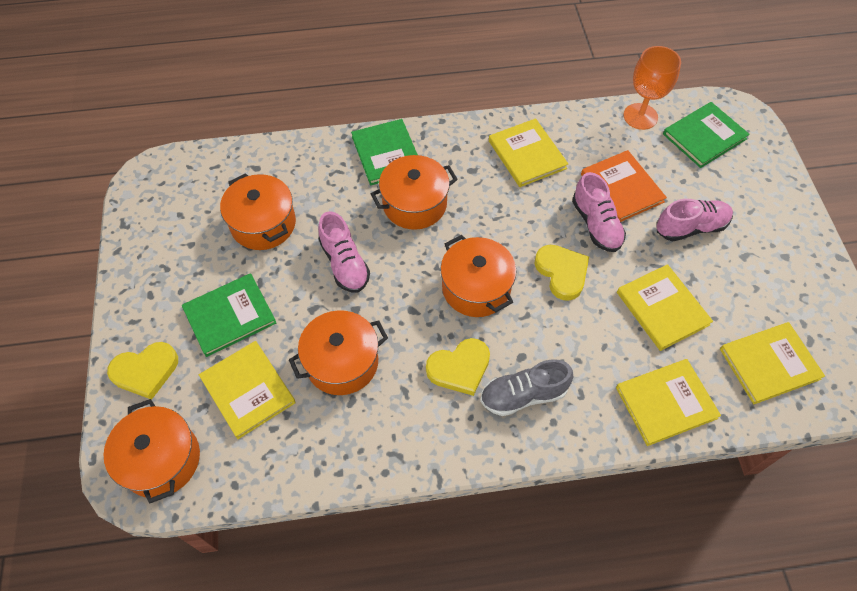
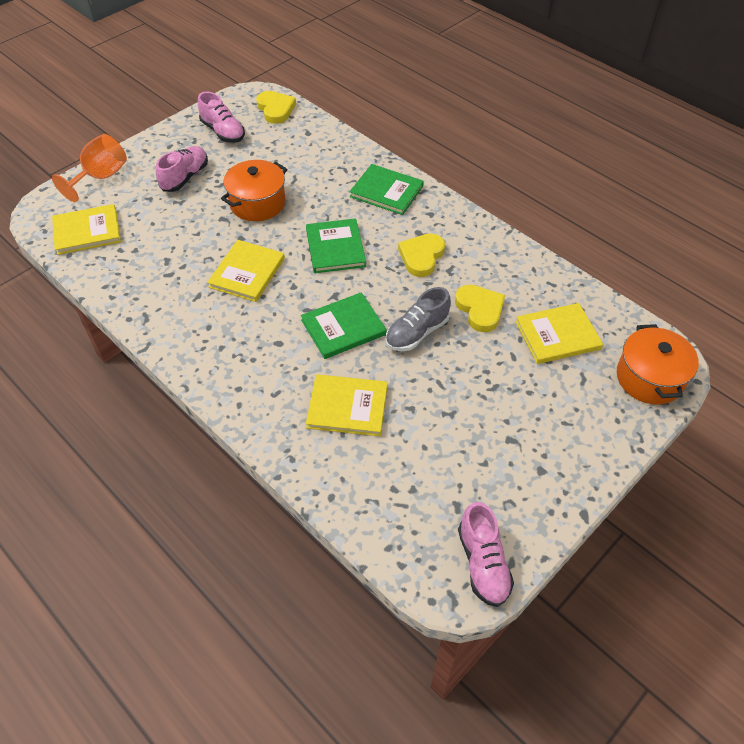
orange book: 1 -> 0
orange pot: 5 -> 2
yellow book: 5 -> 4

